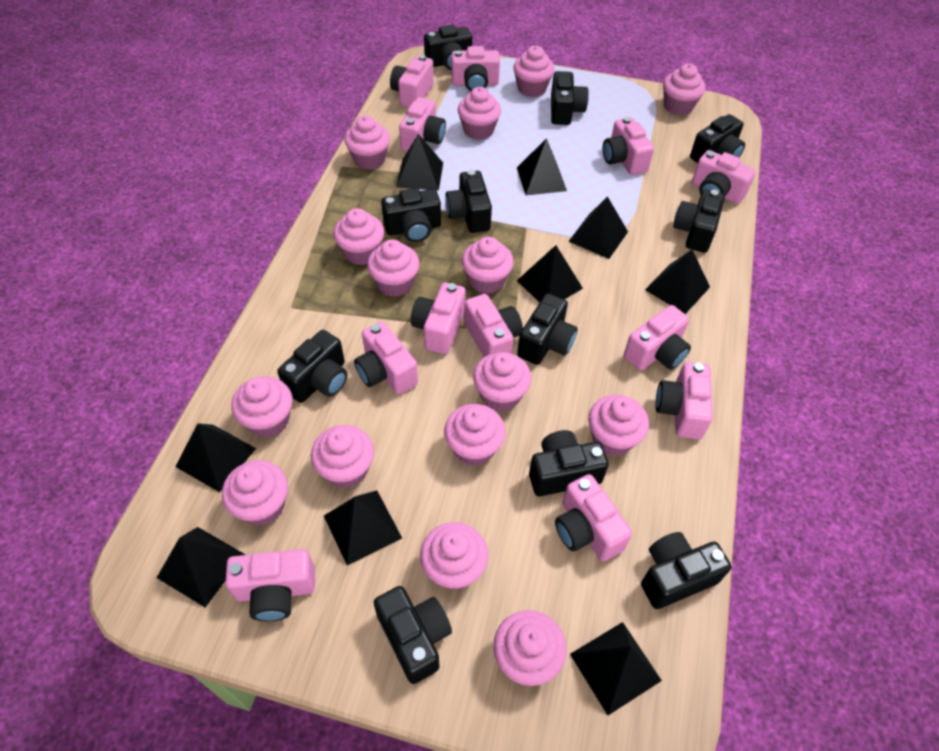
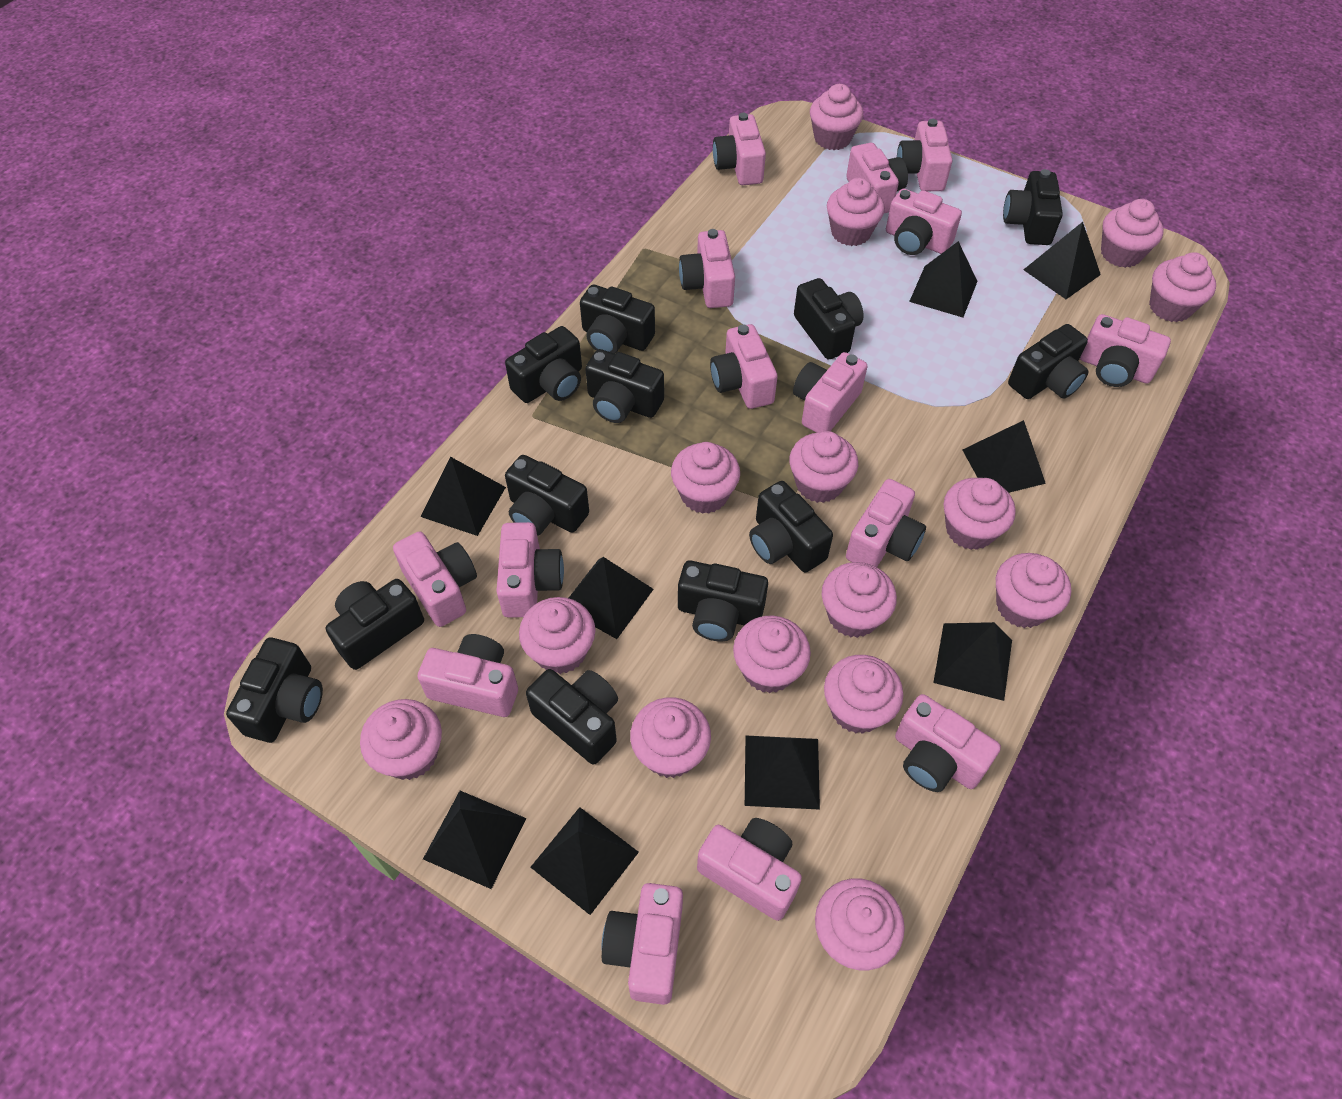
black camera: 11 -> 12
pink camera: 12 -> 15

